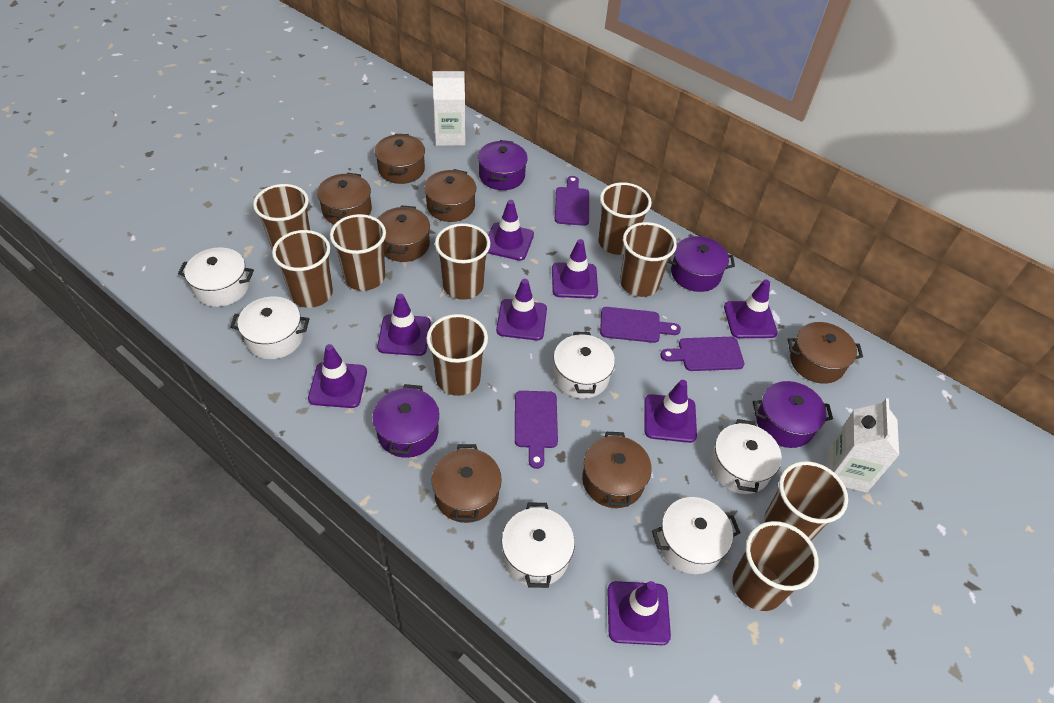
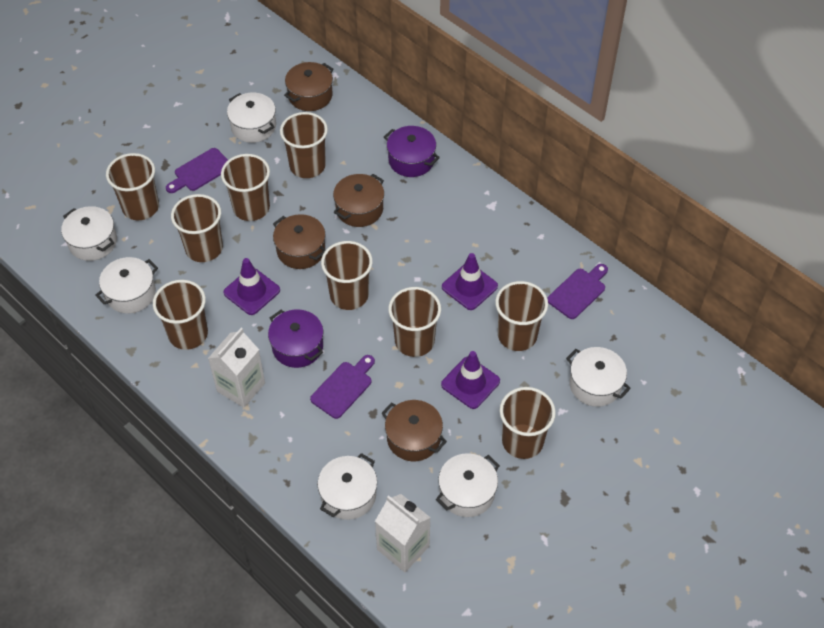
brown pot: 7 -> 4
purple cutting board: 4 -> 3
purple pot: 4 -> 2
purple traffic cone: 8 -> 3

